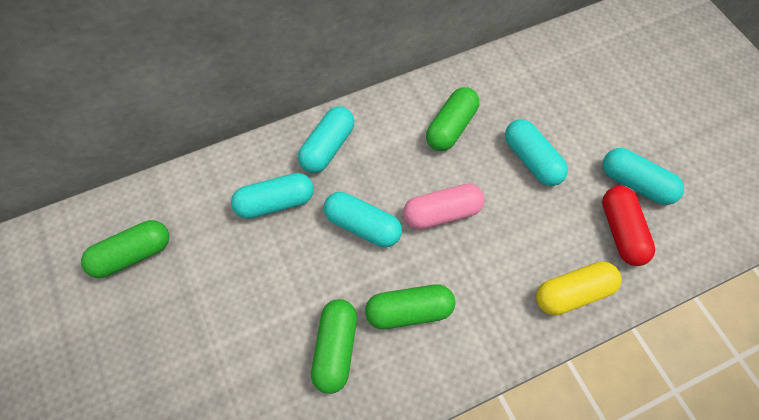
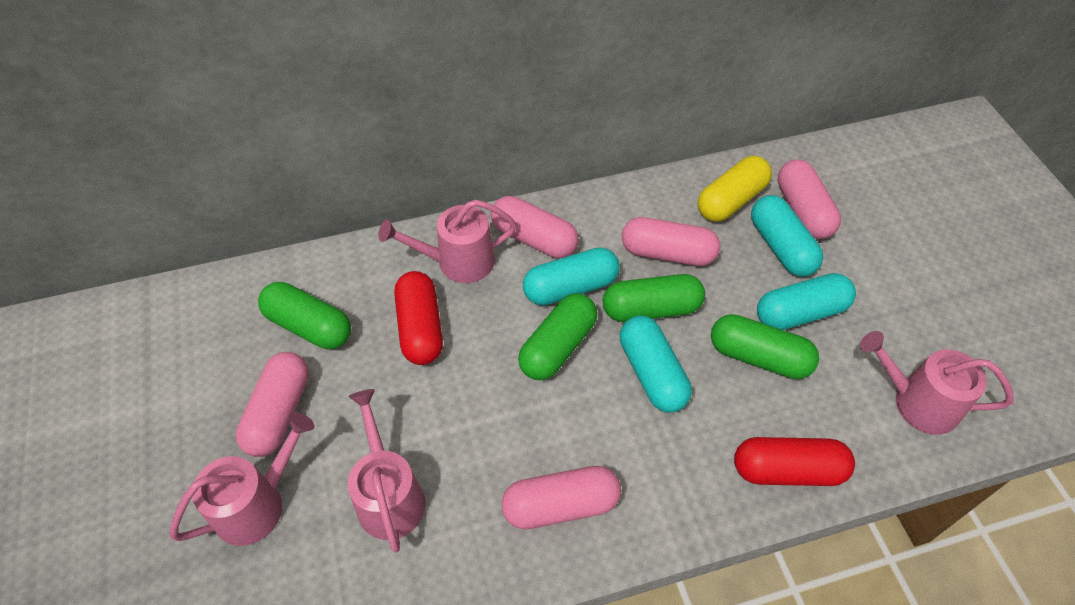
pink capsule: 1 -> 5
pink watering can: 0 -> 4
red capsule: 1 -> 2
turquoise capsule: 5 -> 4

